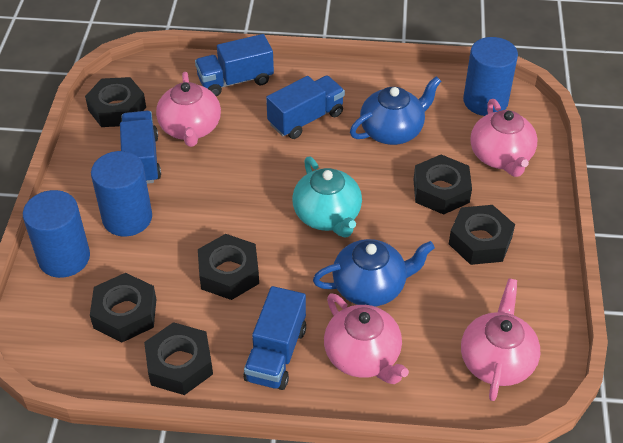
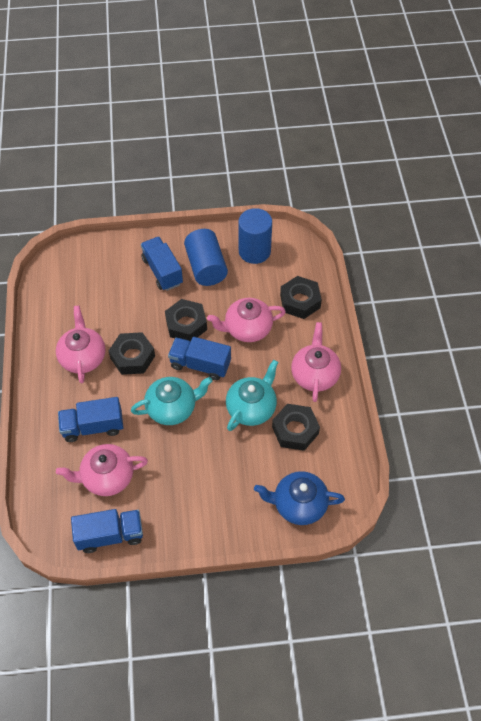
black nut: 6 -> 4
blue cylinder: 3 -> 2
blue teapot: 2 -> 1
turquoise teapot: 1 -> 2

